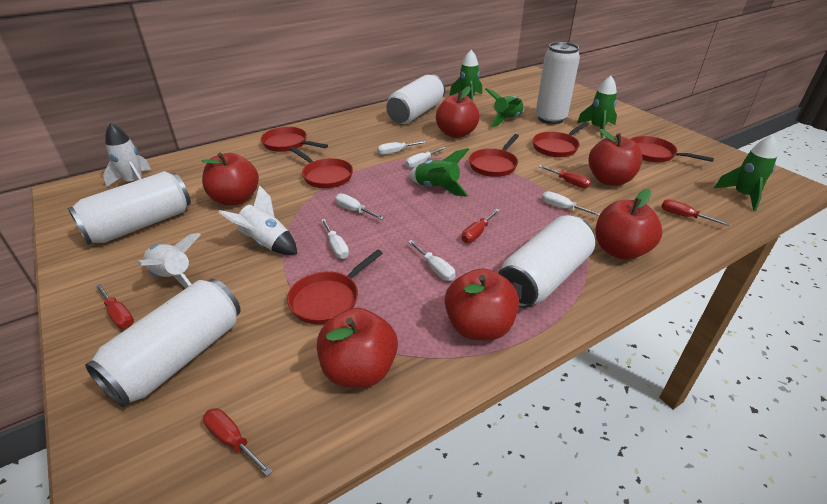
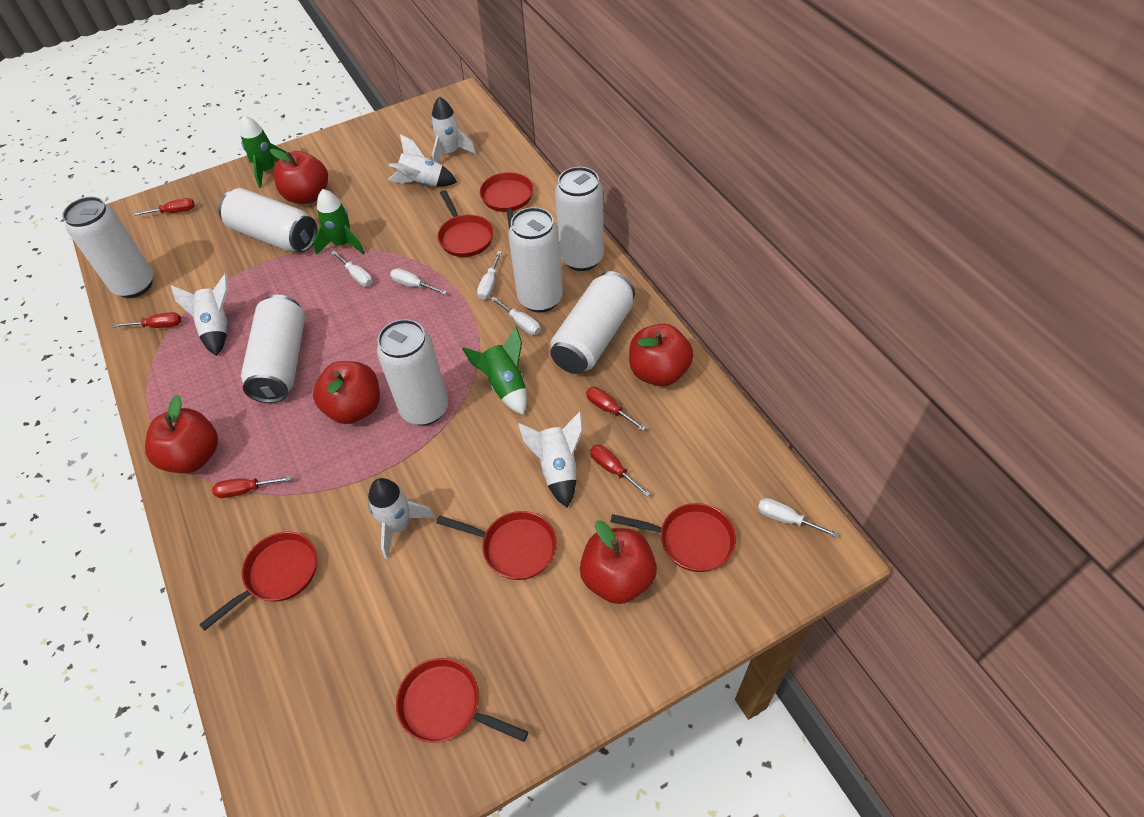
green rocket: 5 -> 3
red apple: 6 -> 5
white can: 5 -> 7
white rocket: 3 -> 5
white screwdriver: 6 -> 5

